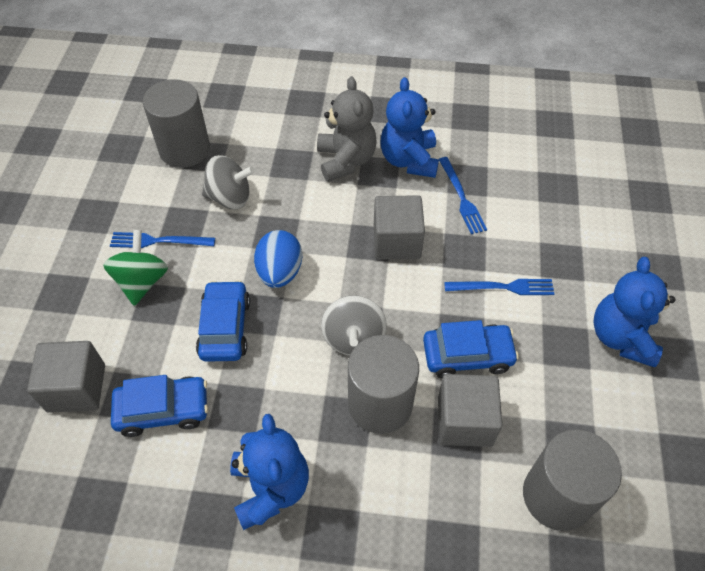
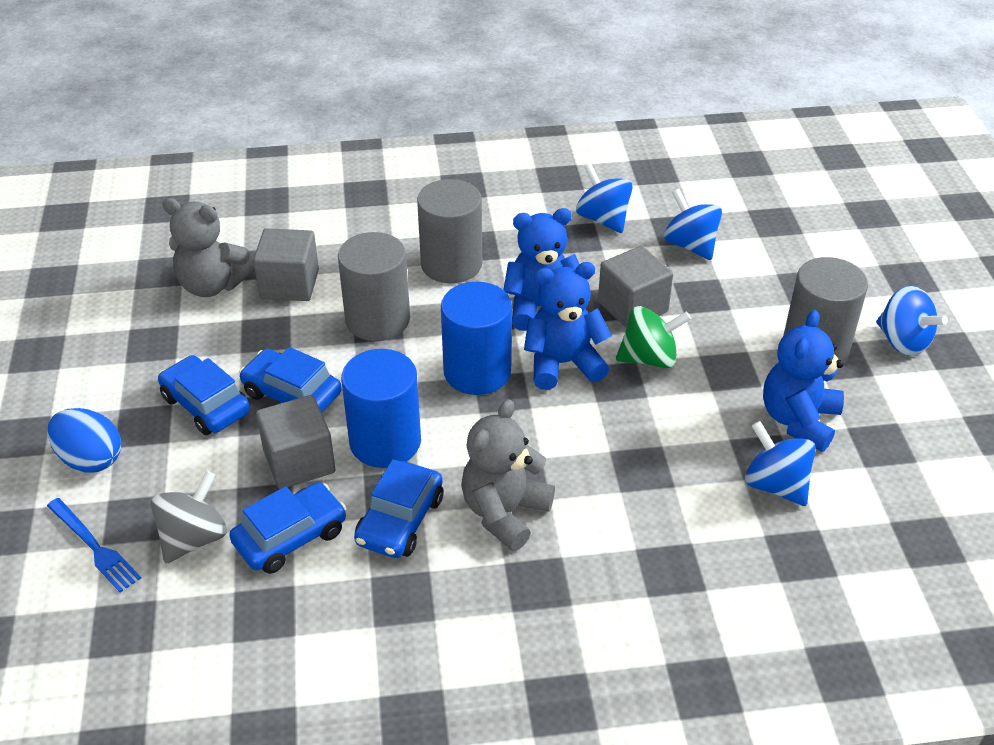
blue car: 3 -> 4
blue cylinder: 0 -> 2
blue fork: 3 -> 1
blue spinning top: 0 -> 4
grey spinning top: 2 -> 1
grey teddy bear: 1 -> 2

